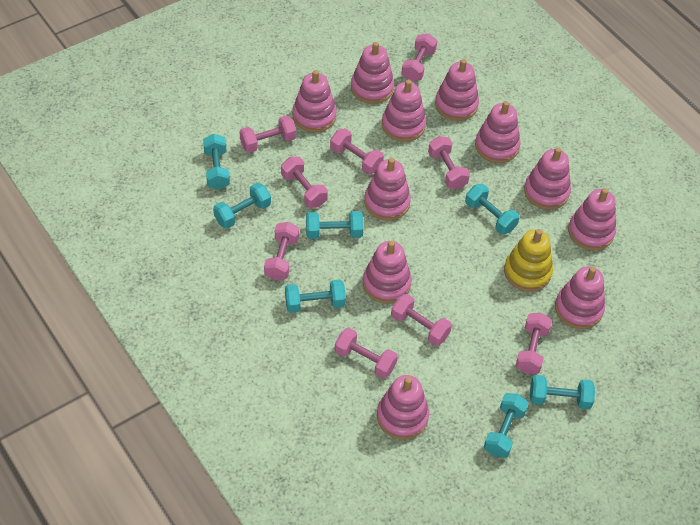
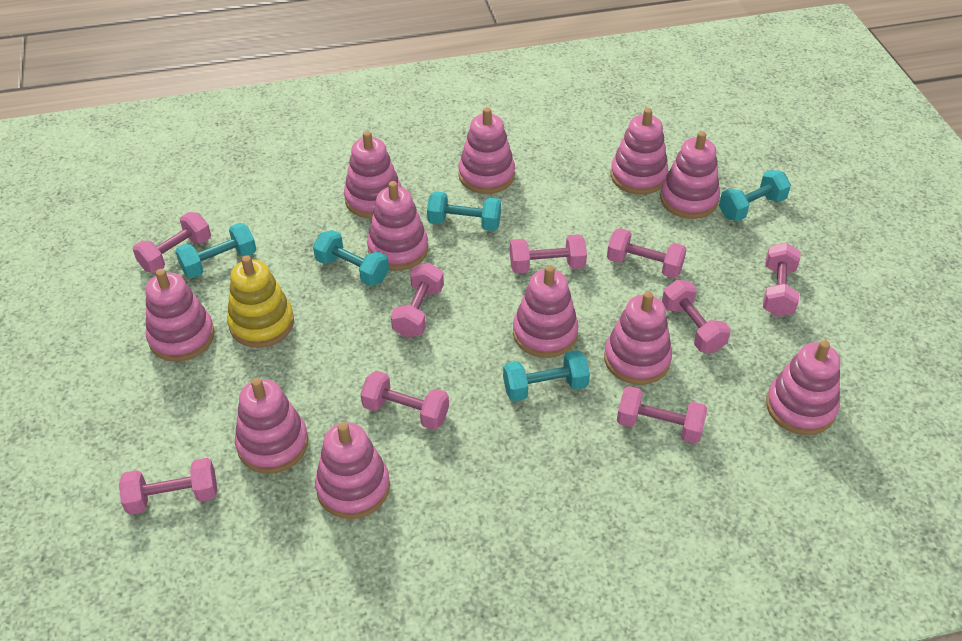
turquoise dumbbell: 7 -> 5

